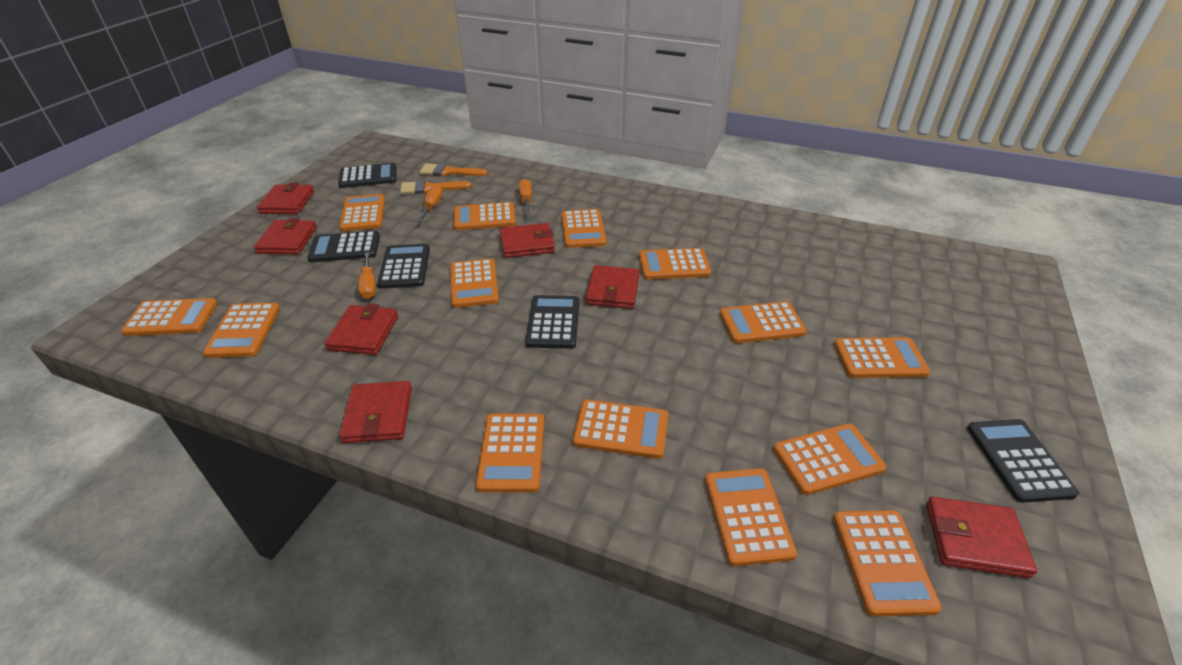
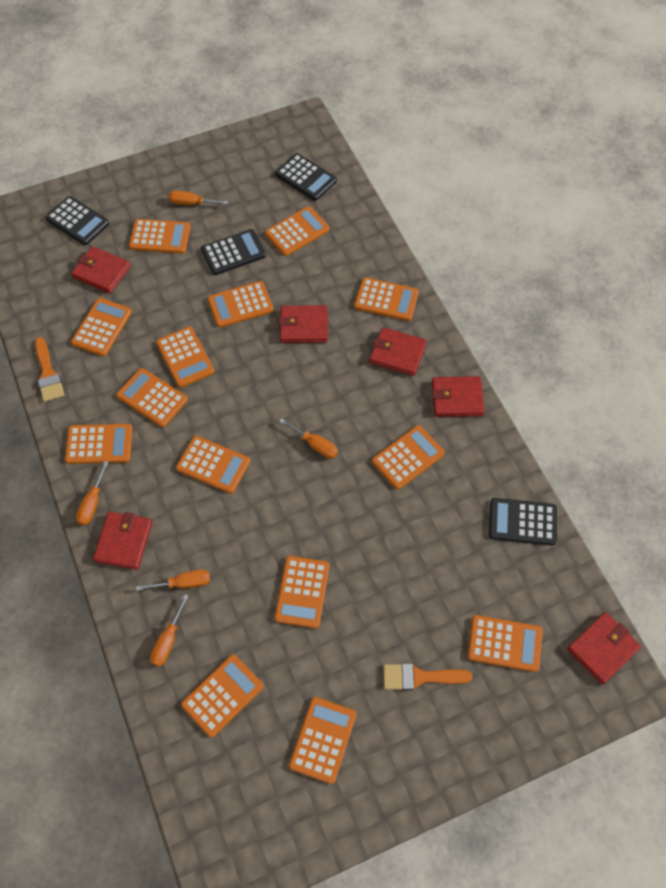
black calculator: 5 -> 4
orange screwdriver: 3 -> 5
red wallet: 7 -> 6

